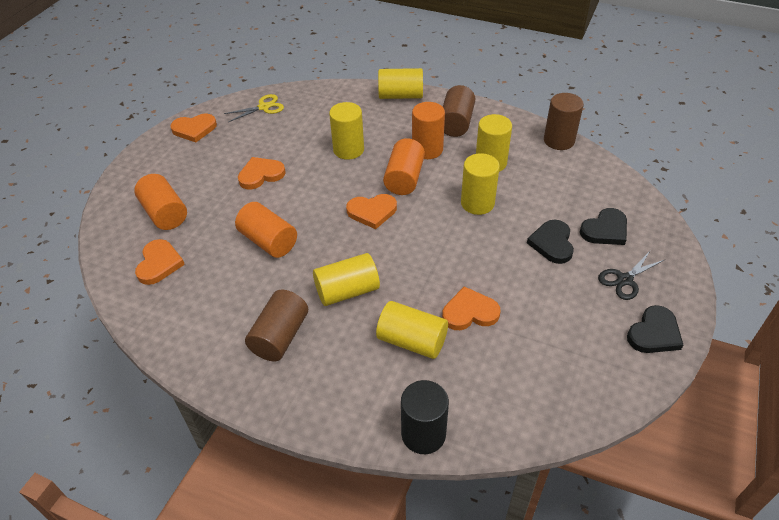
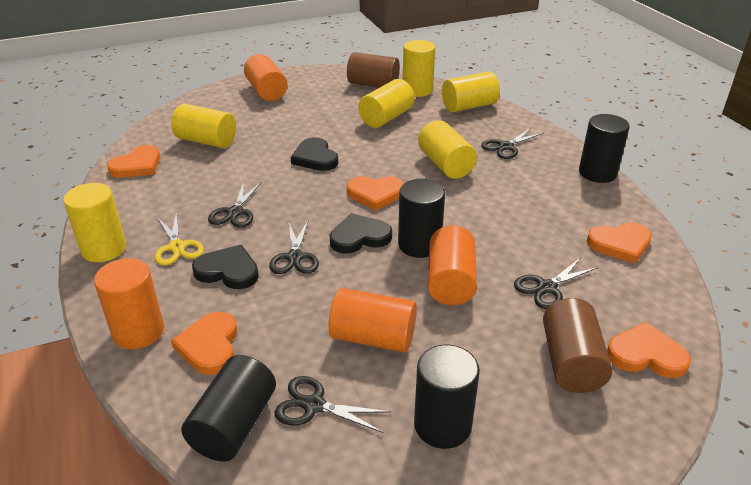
black cylinder: 1 -> 4
black scissors: 1 -> 5
brown cylinder: 3 -> 2

